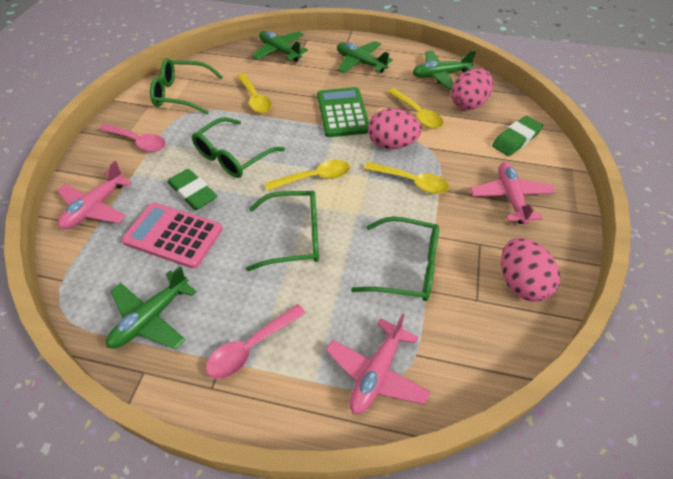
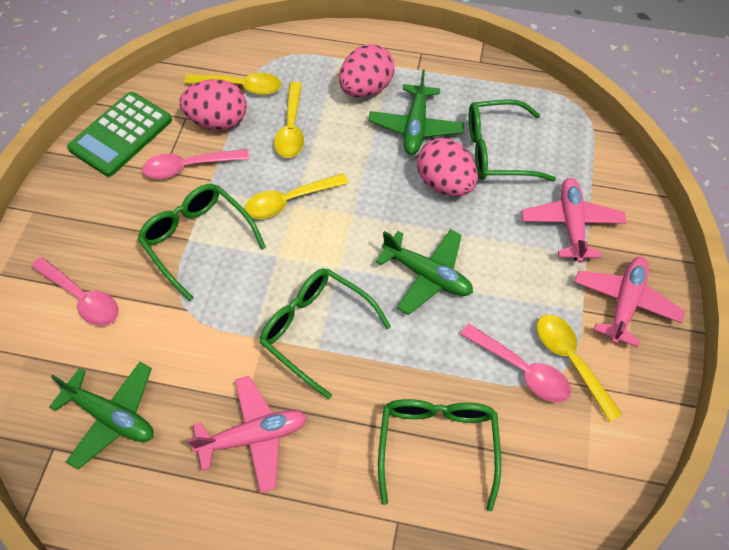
green eraser: 2 -> 0
green plane: 4 -> 3
pink calculator: 1 -> 0
pink spoon: 2 -> 3

